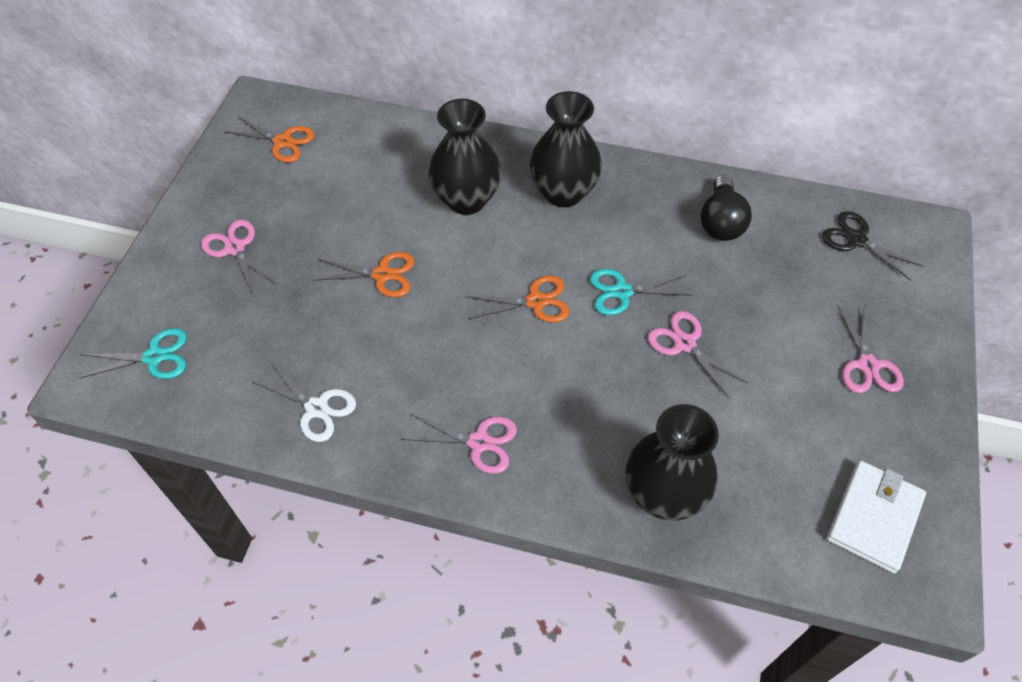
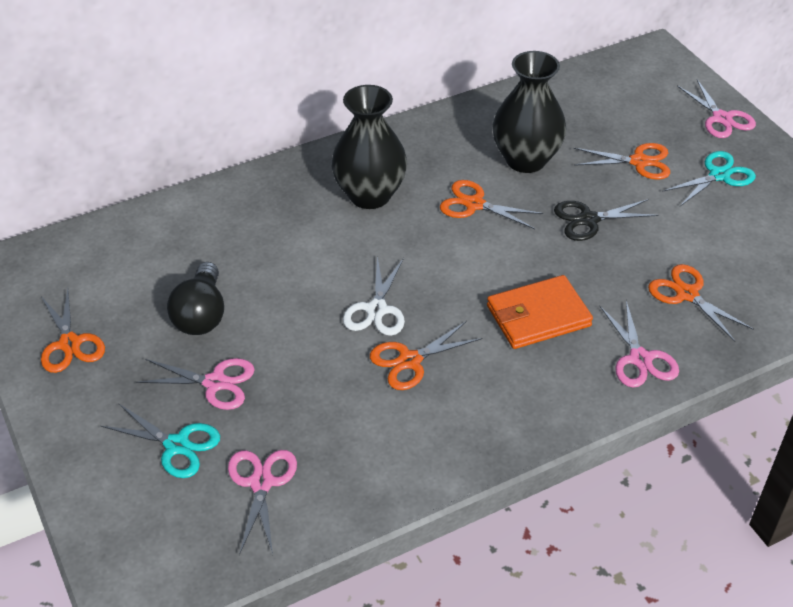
black vase: 3 -> 2
orange scissors: 3 -> 5
orange wallet: 0 -> 1
white wallet: 1 -> 0

